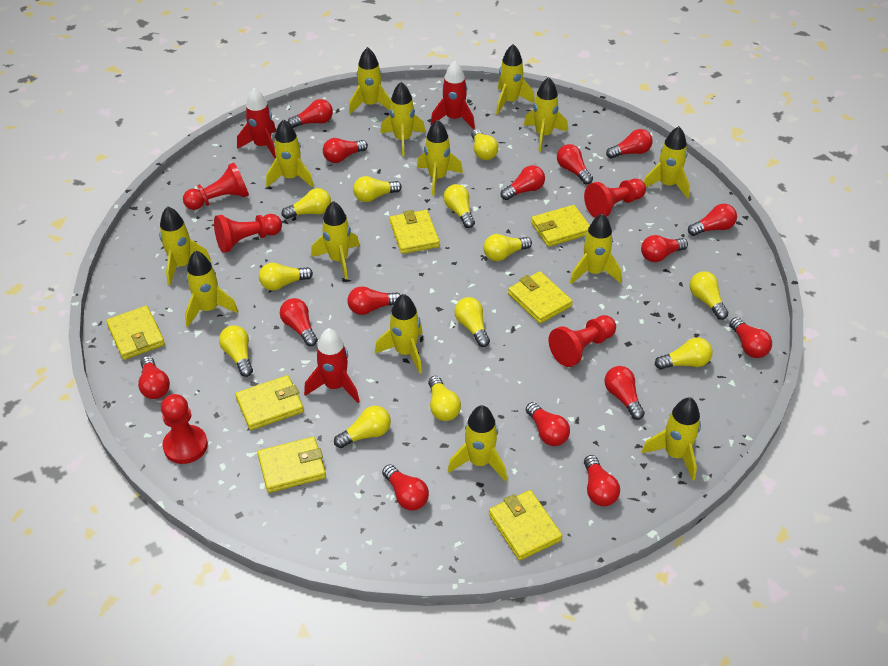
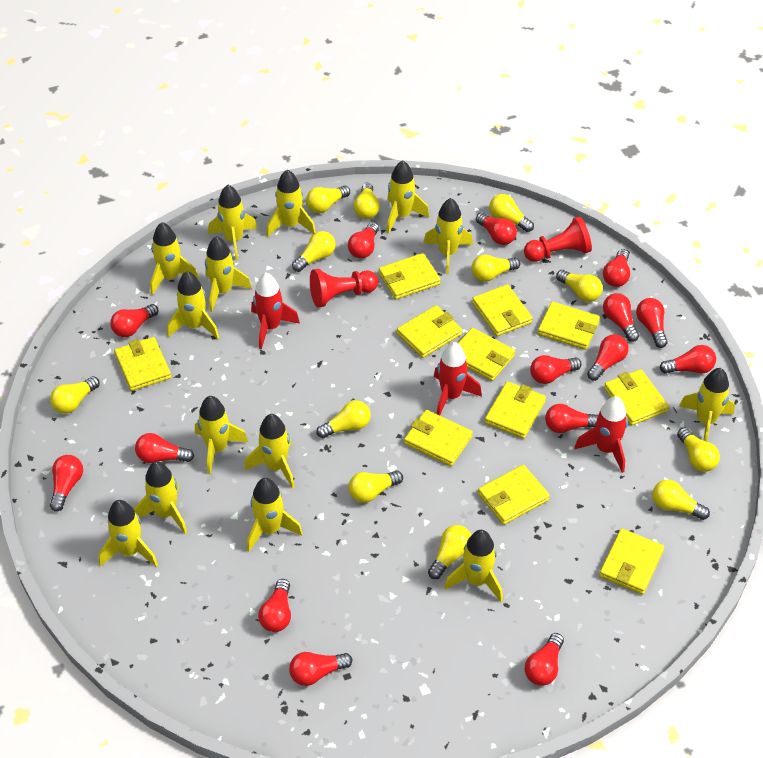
red pawn: 5 -> 2
yellow wallet: 7 -> 11

